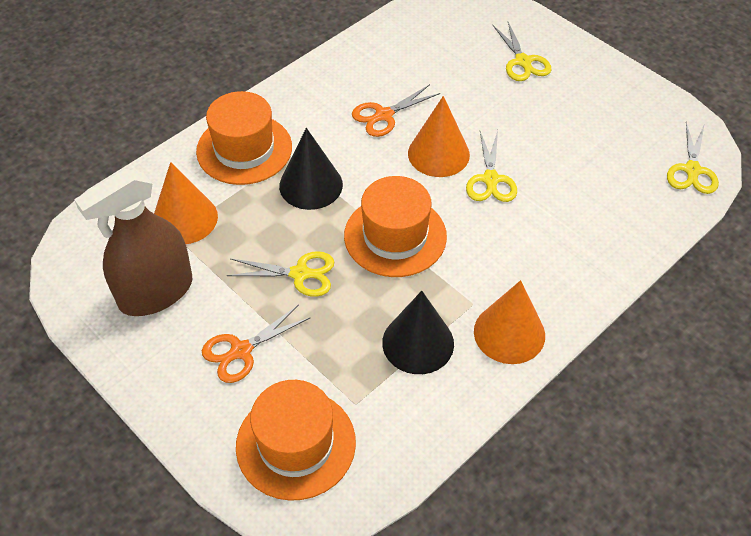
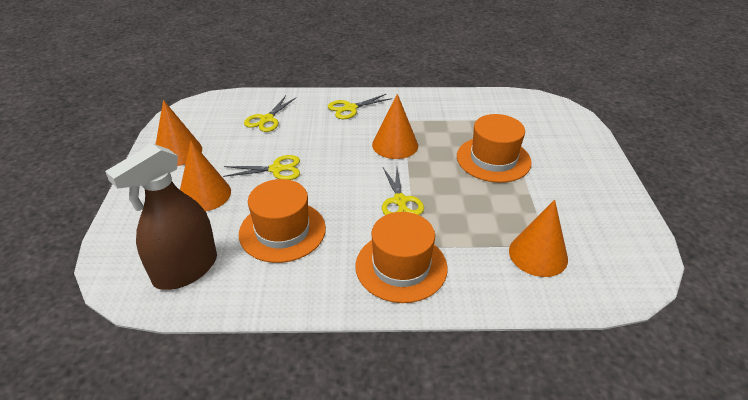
black cone: 2 -> 0
orange cone: 3 -> 4
orange scissors: 2 -> 0

